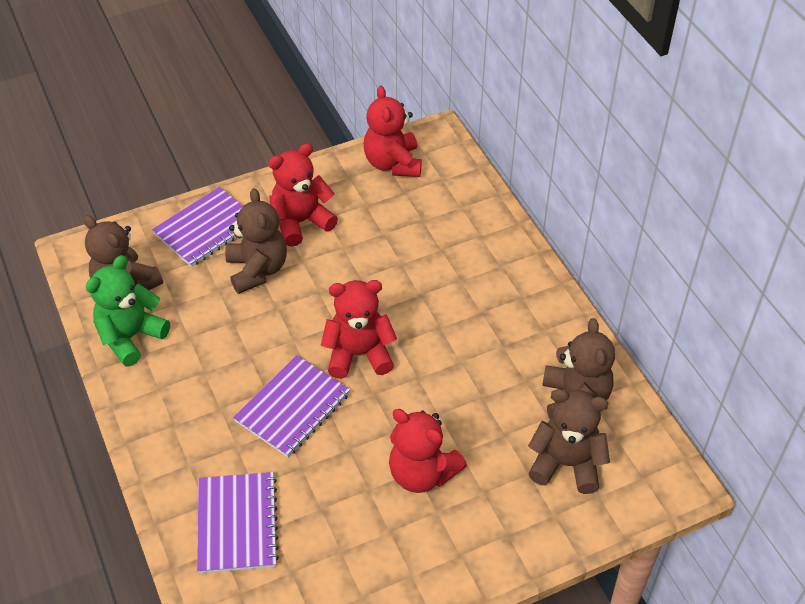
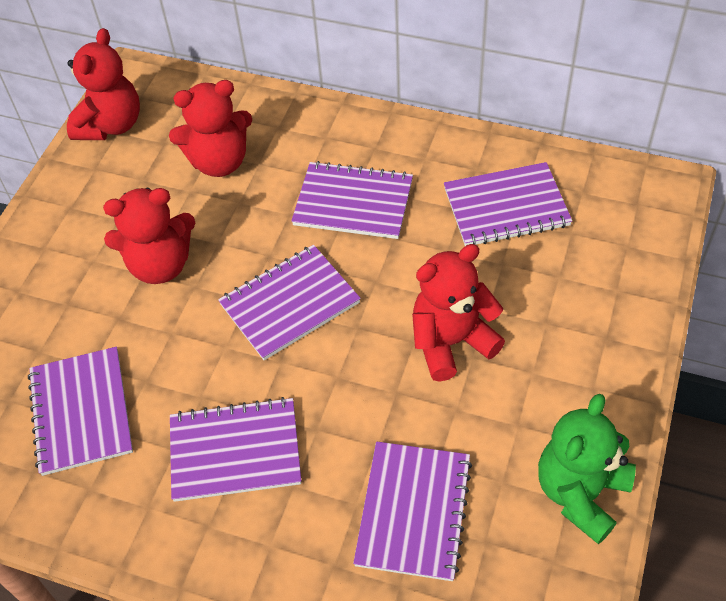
brown teddy bear: 4 -> 0
purple notebook: 3 -> 6

